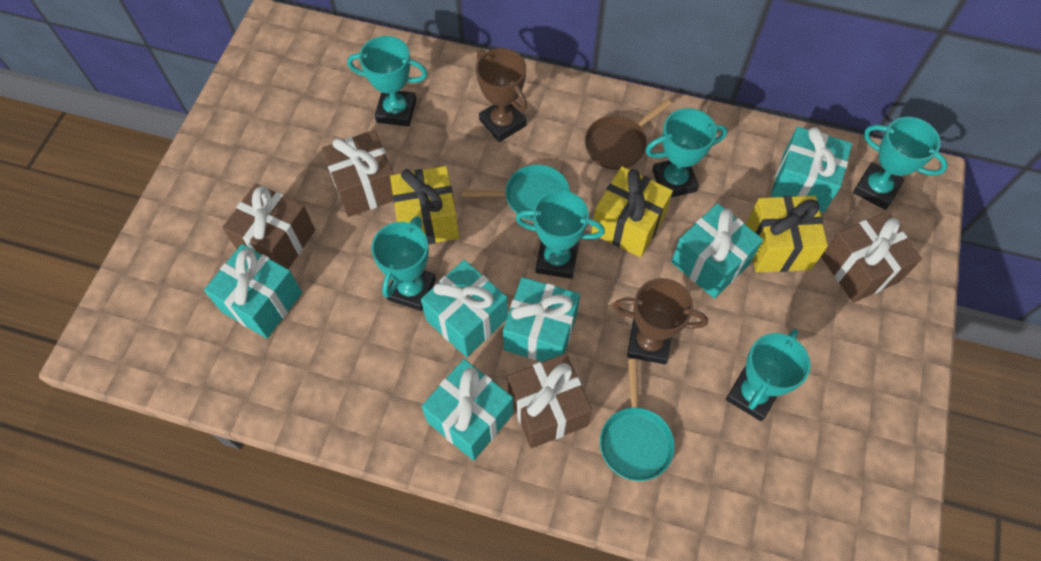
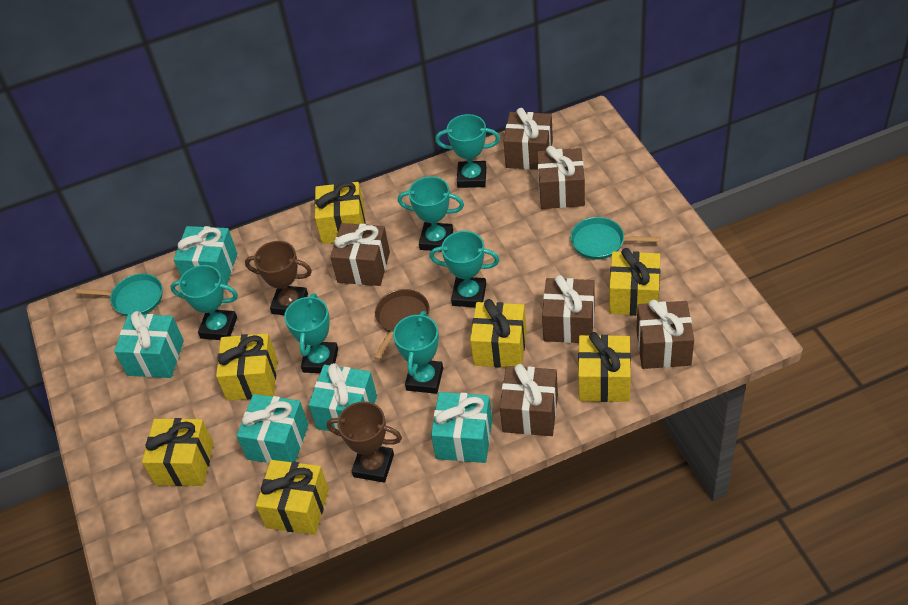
brown gift: 4 -> 6
turquoise gift: 6 -> 5
yellow gift: 3 -> 7

